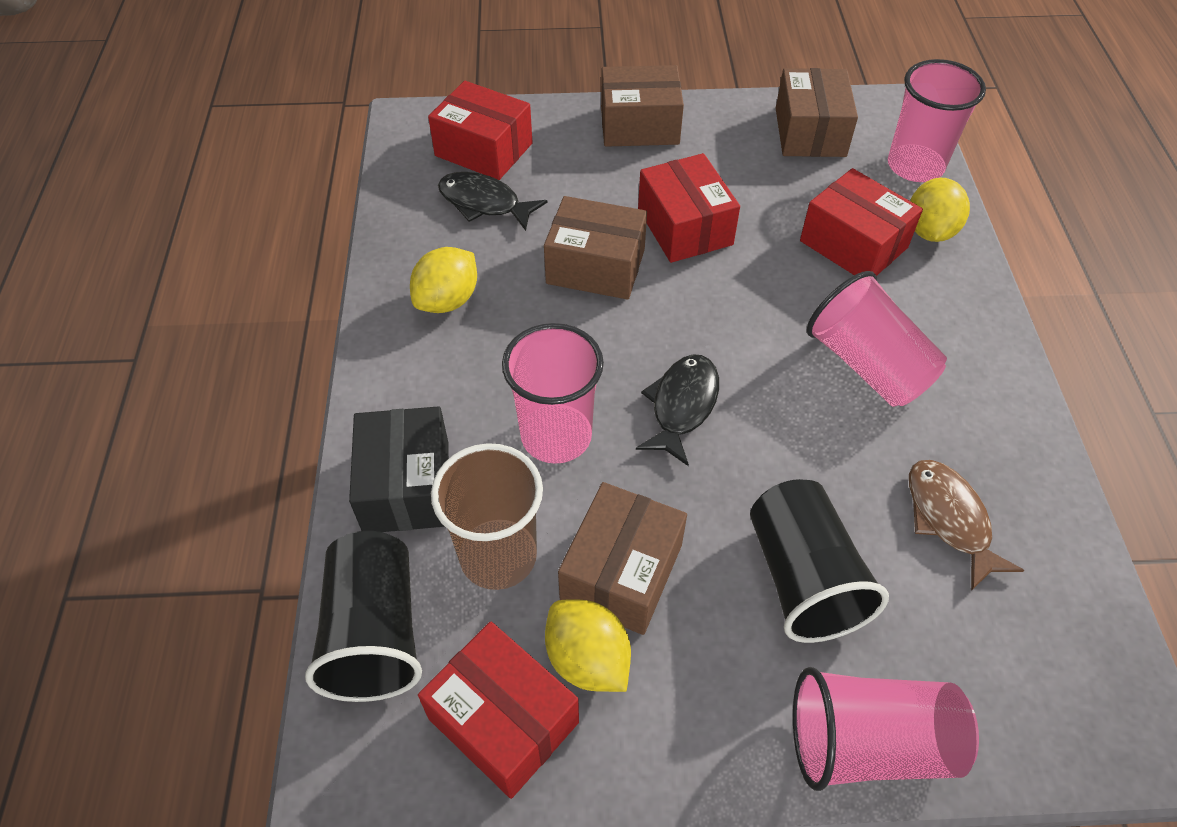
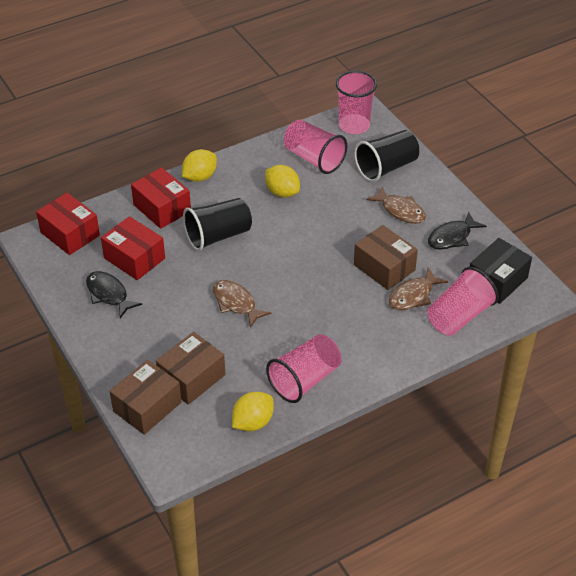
brown box: 4 -> 3
brown cup: 1 -> 0
brown fish: 1 -> 3
red box: 4 -> 3

